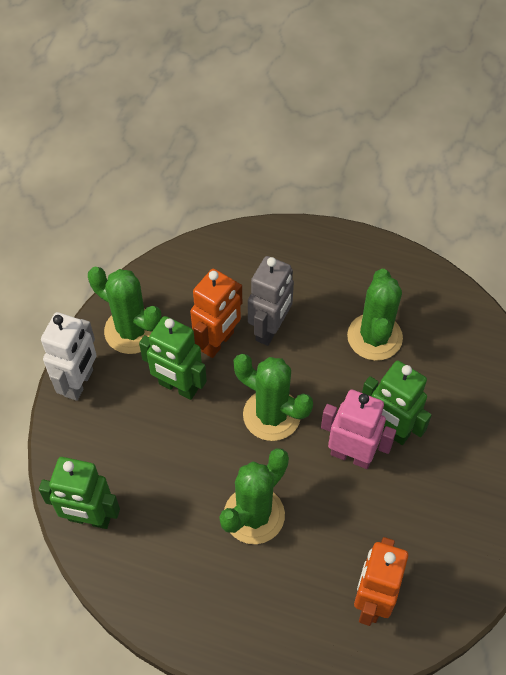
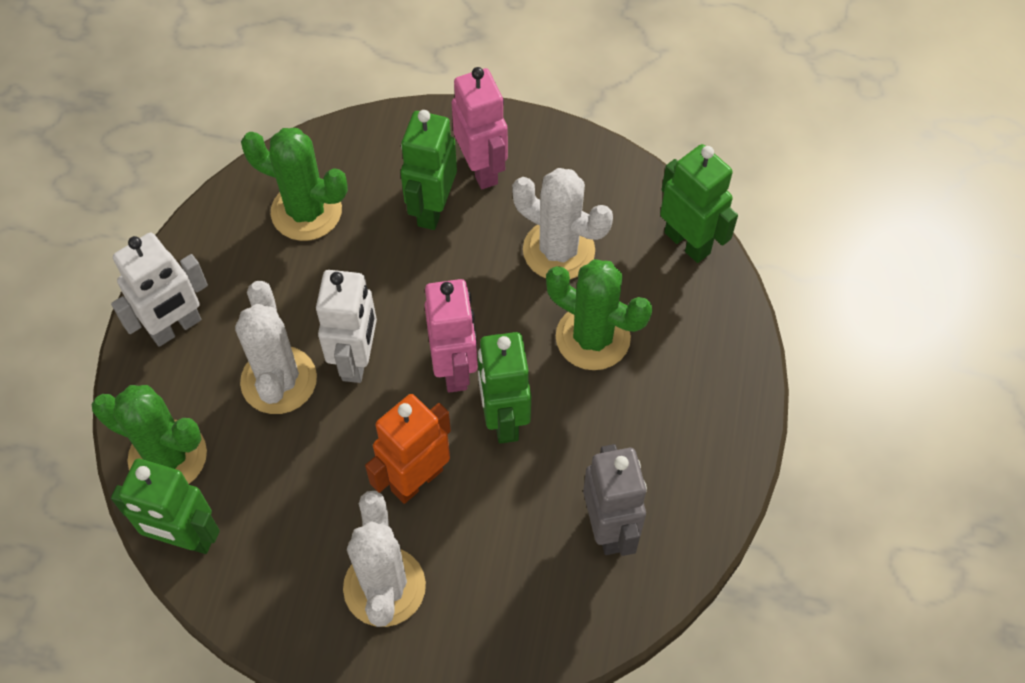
green cactus: 4 -> 3
green robot: 3 -> 4
orange robot: 2 -> 1
pink robot: 1 -> 2
white cactus: 0 -> 3
white robot: 1 -> 2

